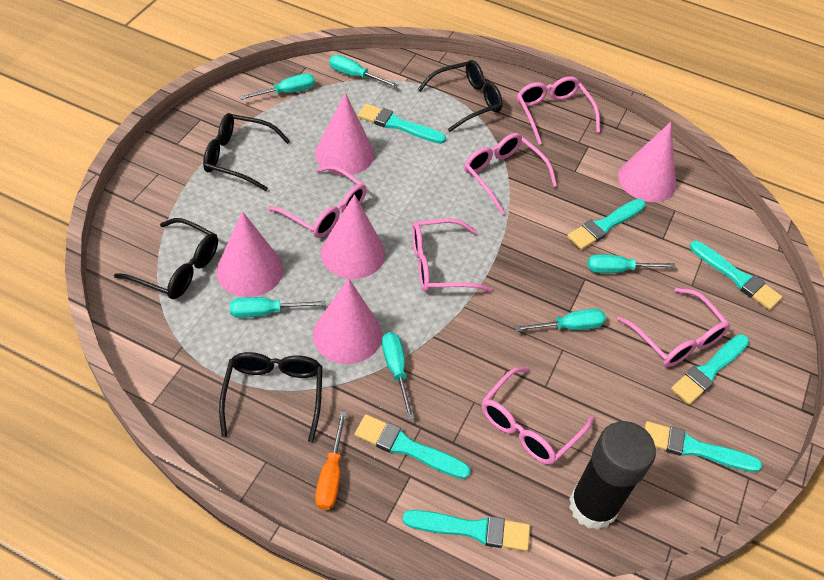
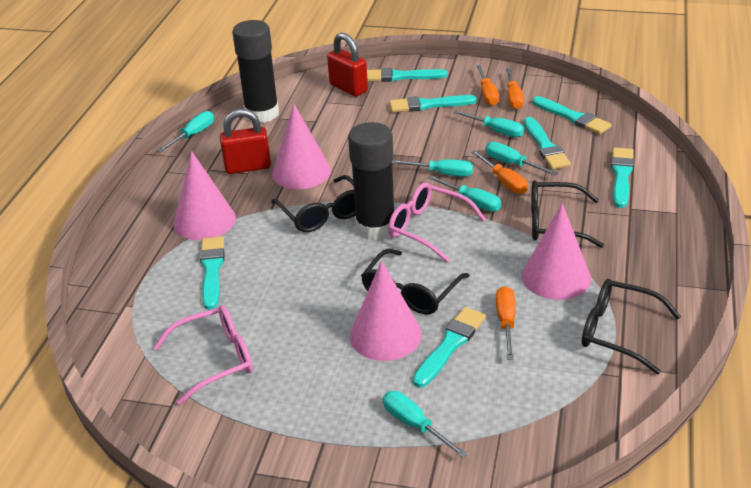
black glue stick: 1 -> 2
orange screwdriver: 1 -> 4
pink cone: 5 -> 4
pink glasses: 6 -> 2
red padlock: 0 -> 2

